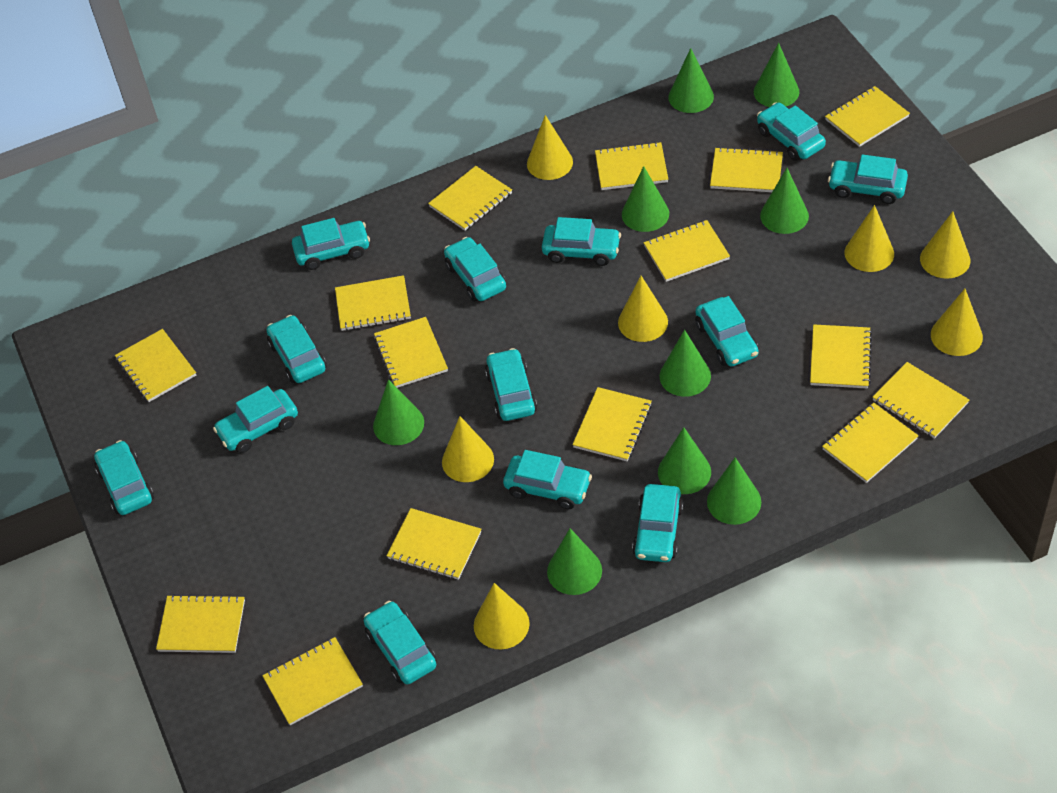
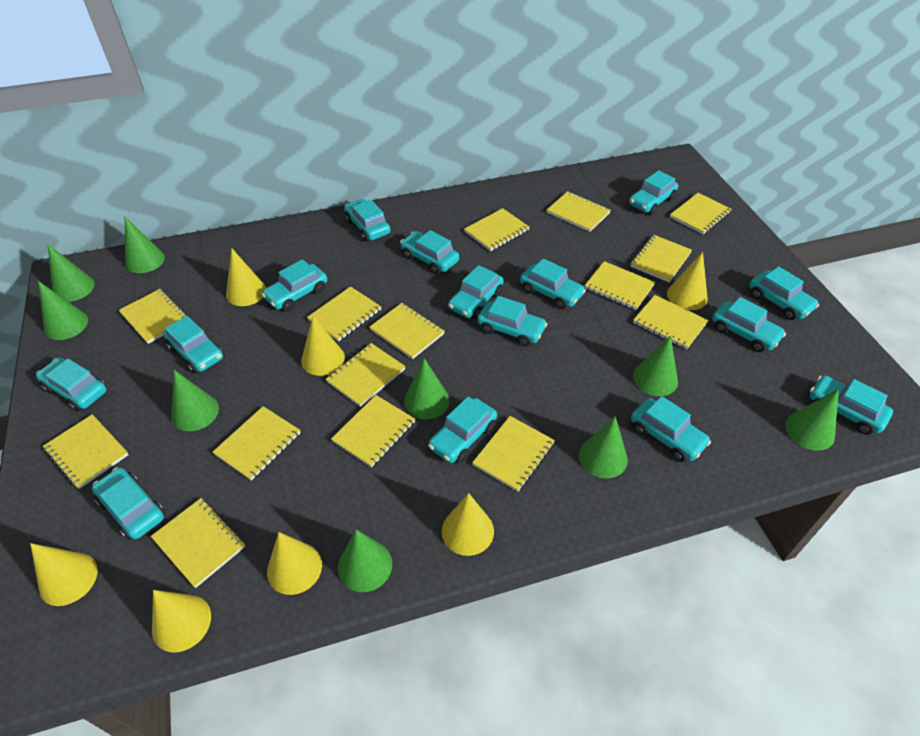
turquoise car: 13 -> 15

